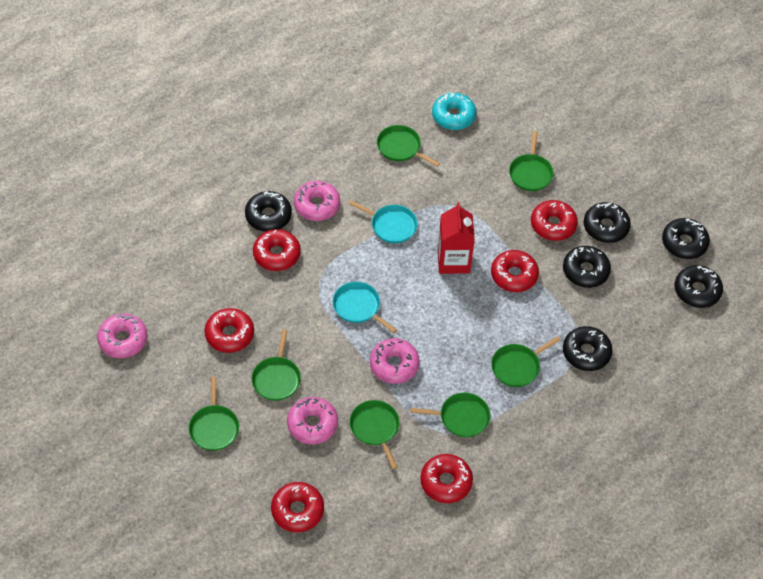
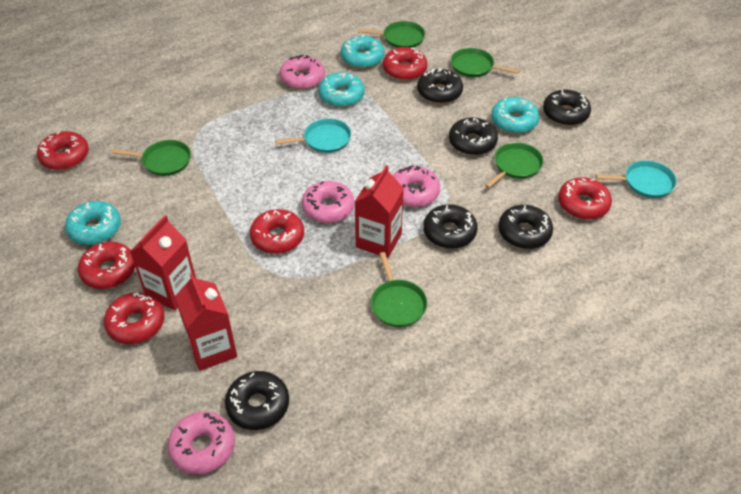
green pan: 7 -> 5
red carton: 1 -> 3
turquoise donut: 1 -> 4

